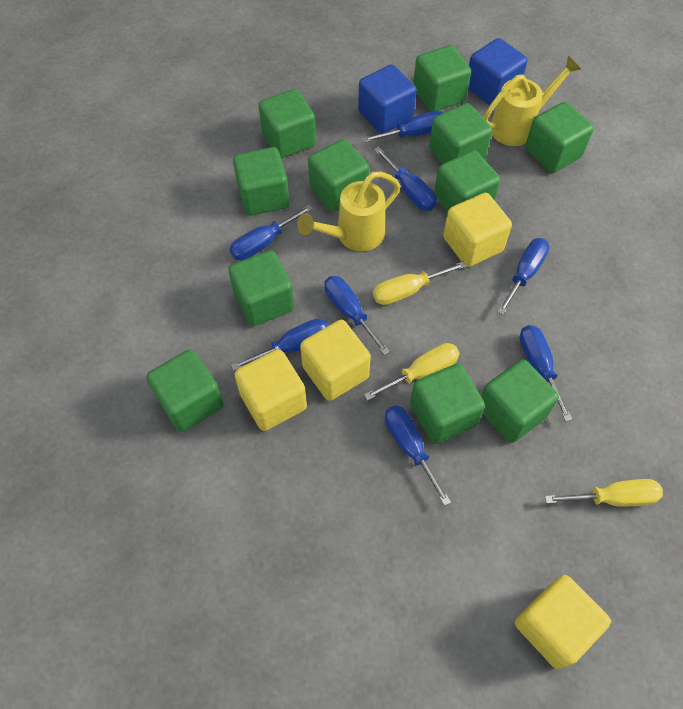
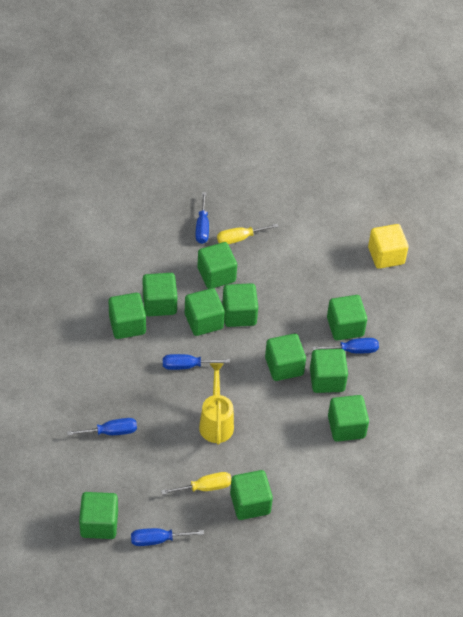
blue cube: 2 -> 0
blue screwdriver: 8 -> 5
yellow cube: 4 -> 1
yellow screwdriver: 3 -> 2
yellow watering can: 2 -> 1

